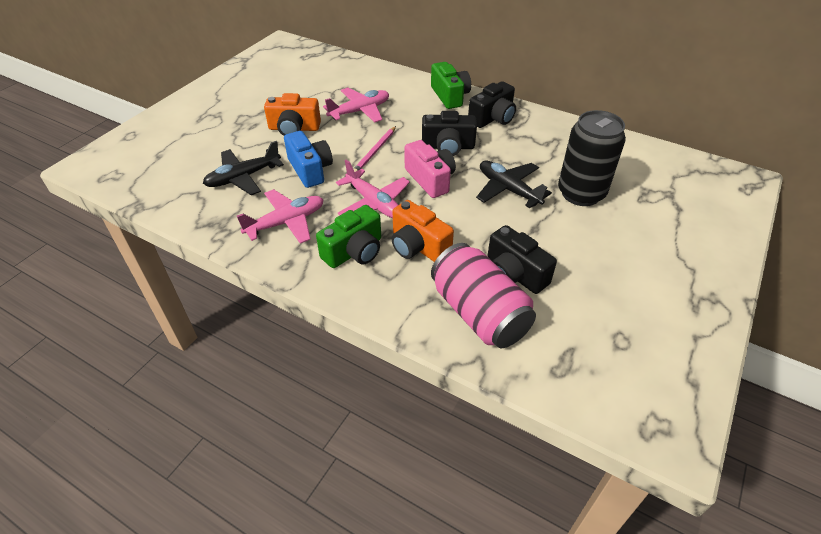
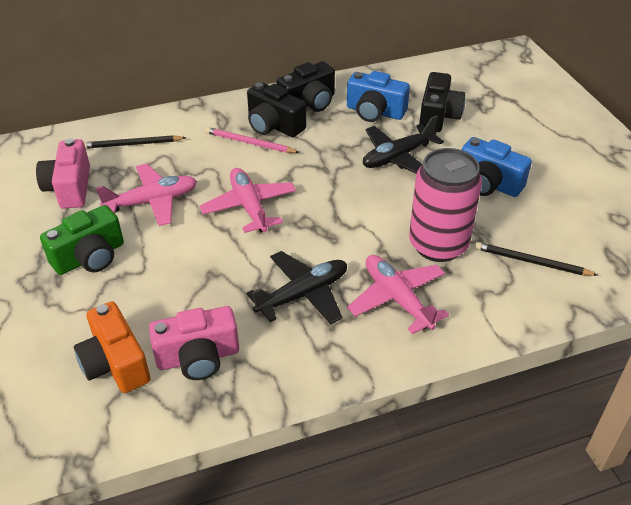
black can: 1 -> 0
black pencil: 0 -> 2
blue camera: 1 -> 2
green camera: 2 -> 1
orange camera: 2 -> 1
pink camera: 1 -> 2

